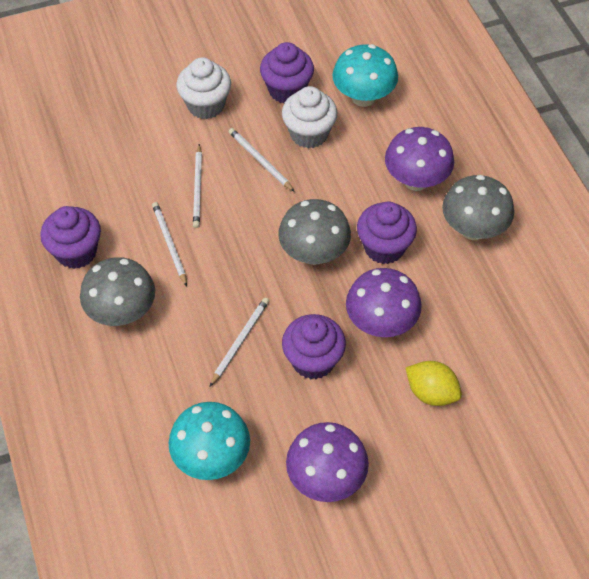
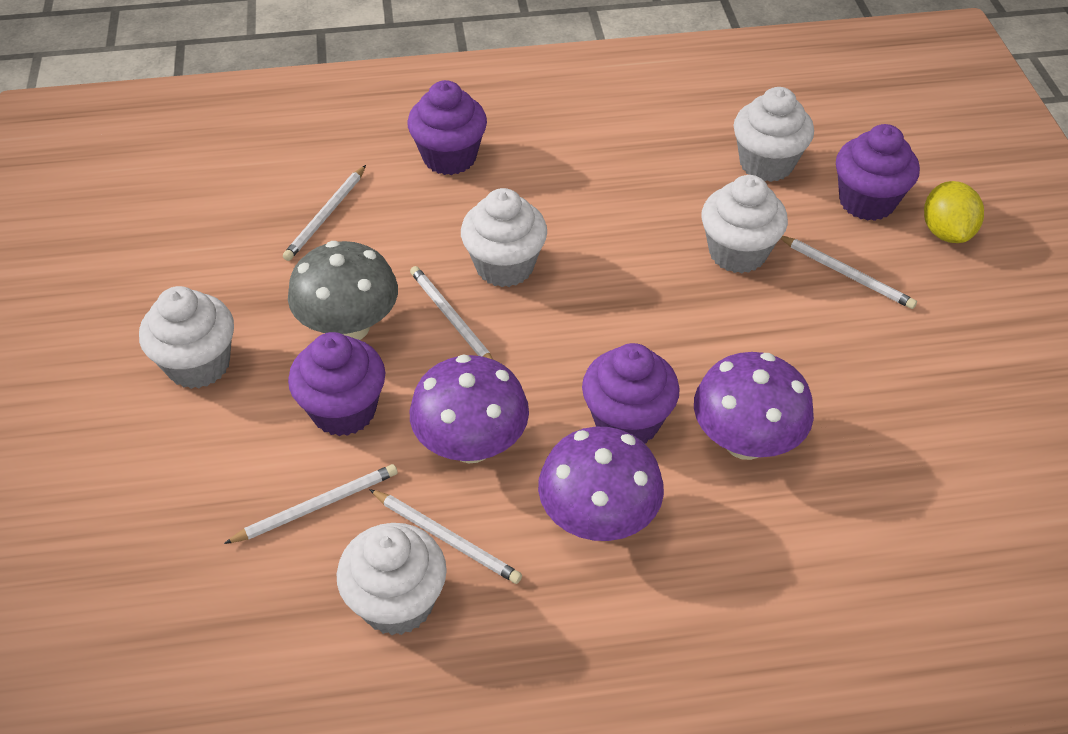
grey mushroom: 3 -> 1
turquoise mushroom: 2 -> 0
white cupcake: 2 -> 5
white pencil: 4 -> 5

